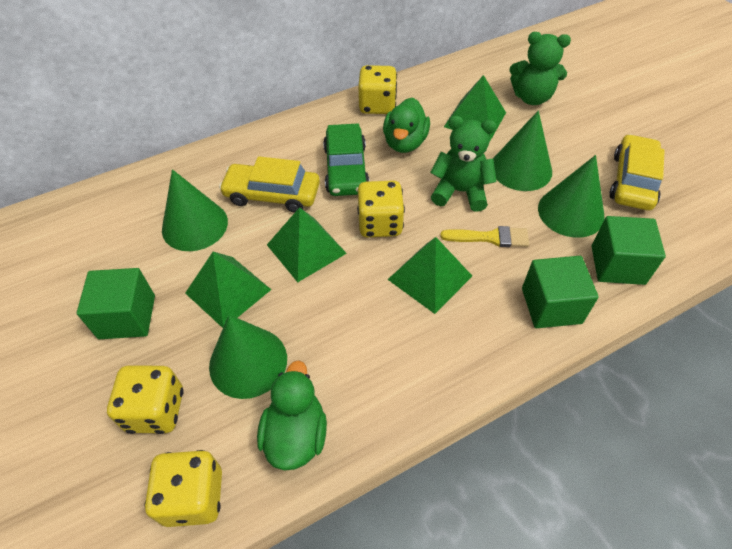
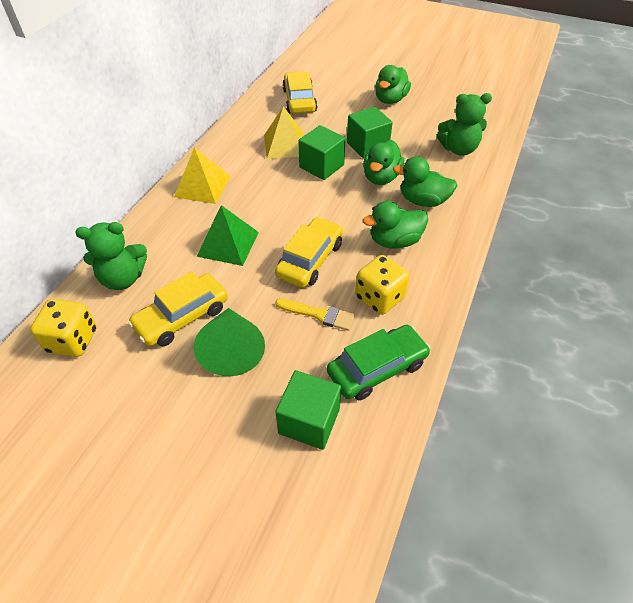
green cone: 4 -> 1
green duck: 2 -> 4
green pyramid: 4 -> 1
yellow car: 2 -> 3
yellow dice: 4 -> 2
yellow pyramid: 0 -> 2

